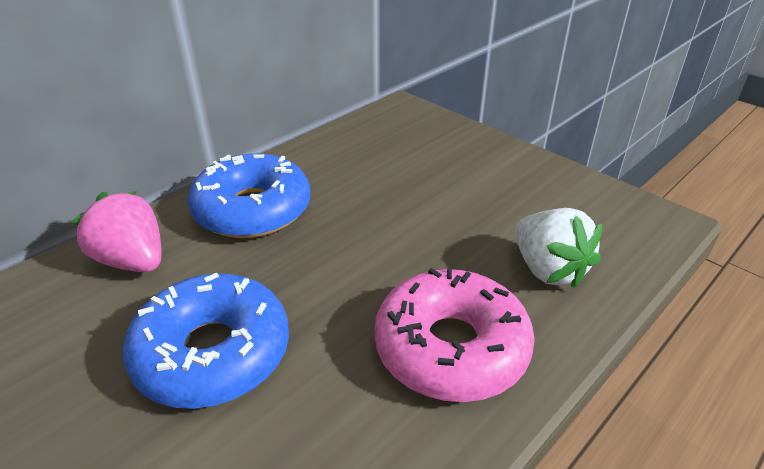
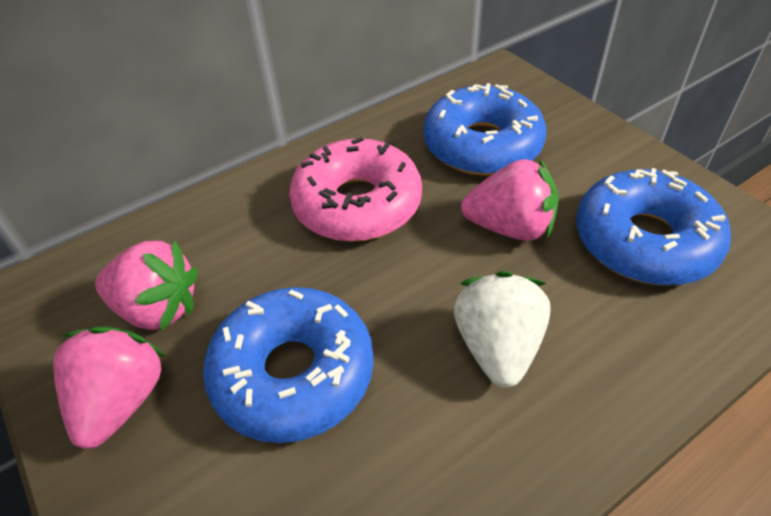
blue donut: 2 -> 3
pink strawberry: 1 -> 3

